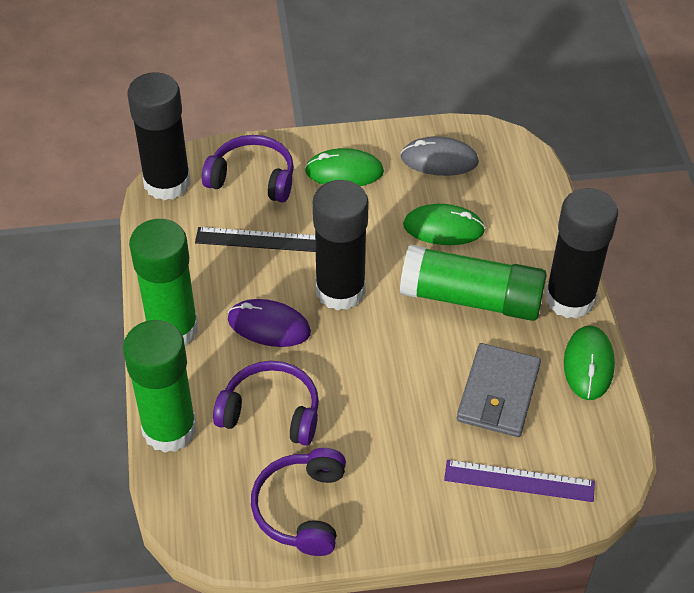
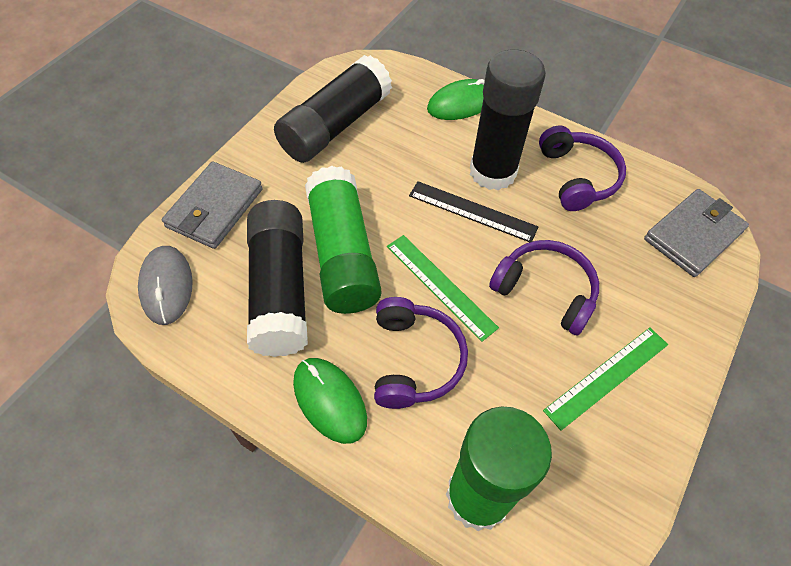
green glue stick: 3 -> 2
green mouse: 3 -> 2
green ruler: 0 -> 2
grey wallet: 1 -> 2
purple mouse: 1 -> 0
purple ruler: 1 -> 0

